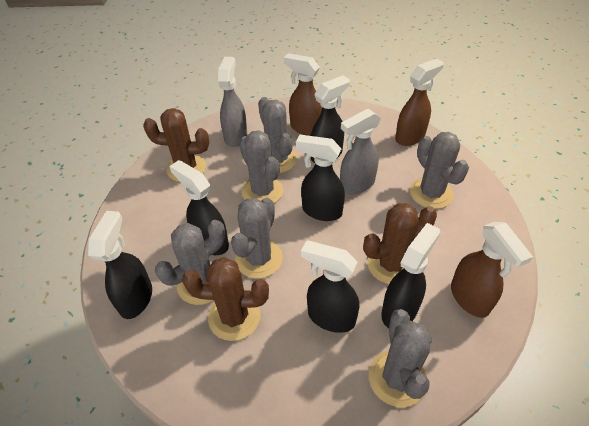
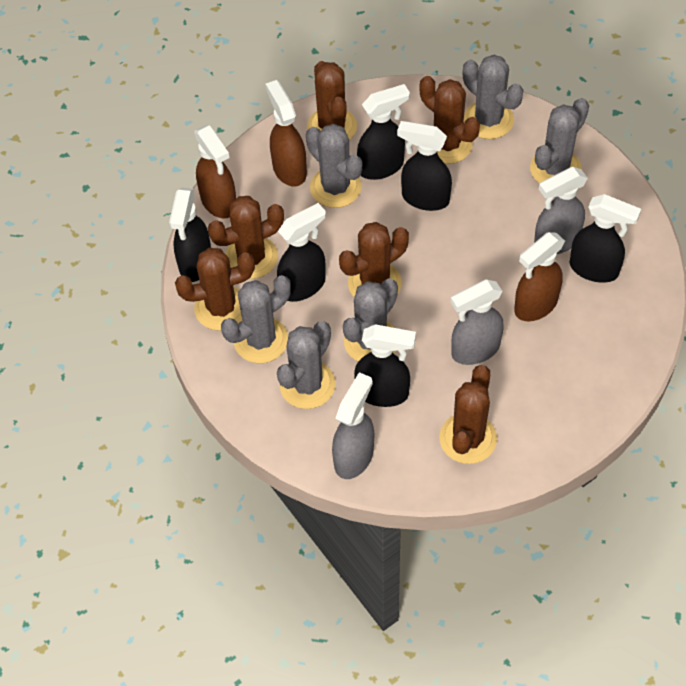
brown cactus: 3 -> 6
grey spray bottle: 2 -> 3

